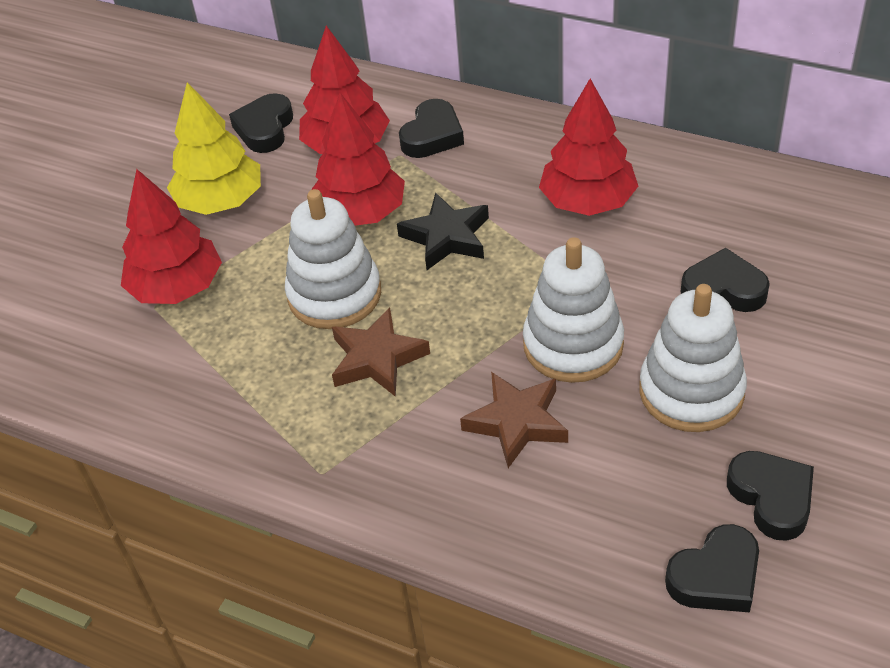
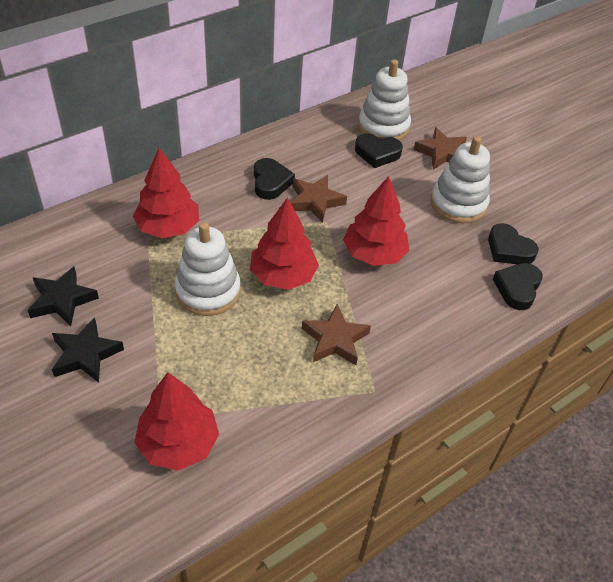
black heart: 5 -> 4
black star: 1 -> 2
brown star: 2 -> 3
yellow tree: 1 -> 0

